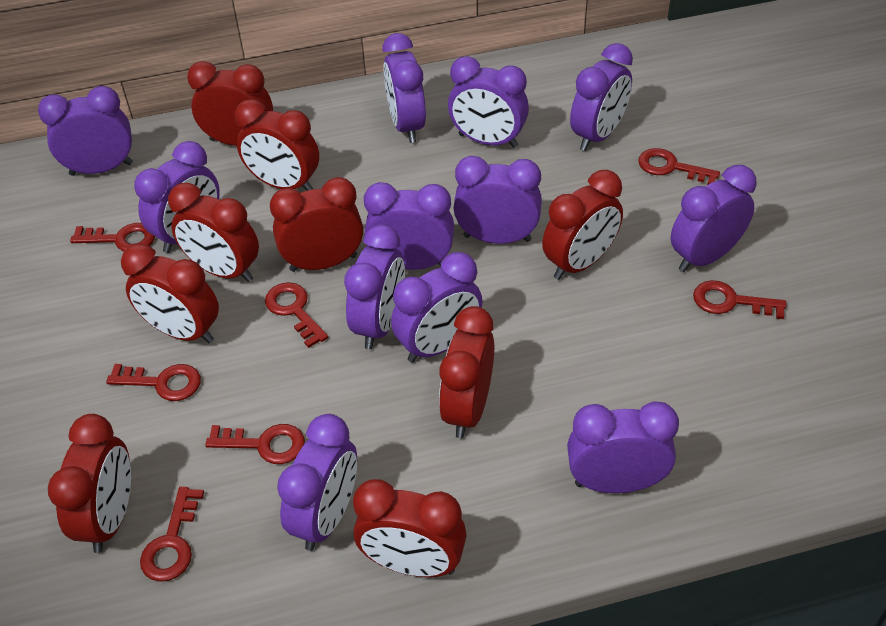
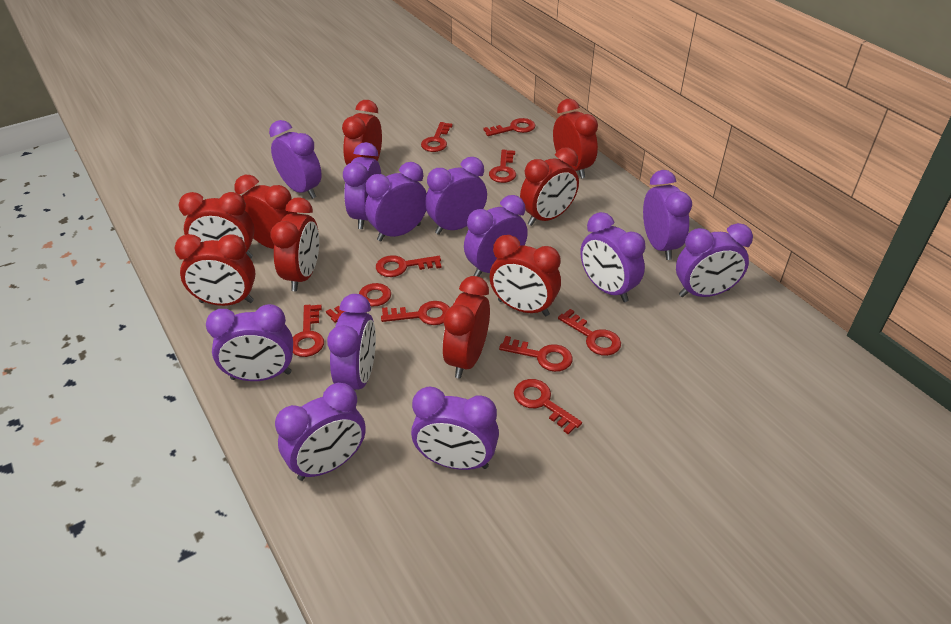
red key: 7 -> 10

